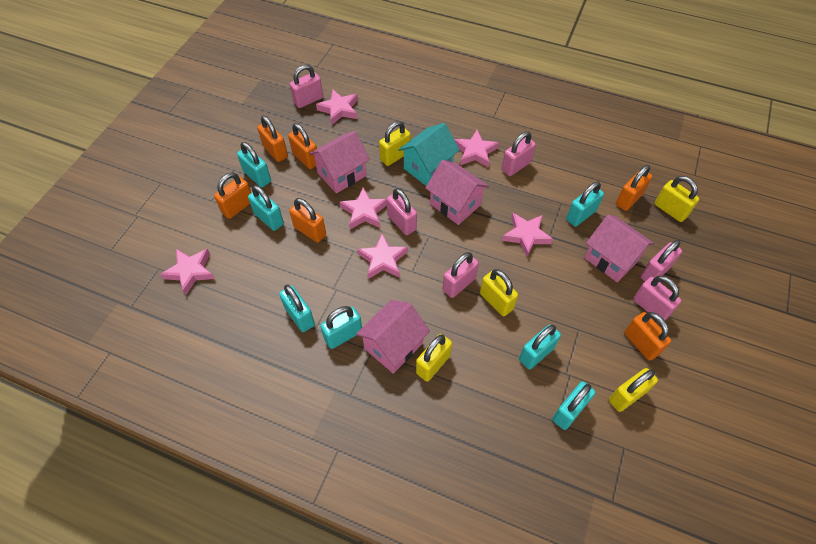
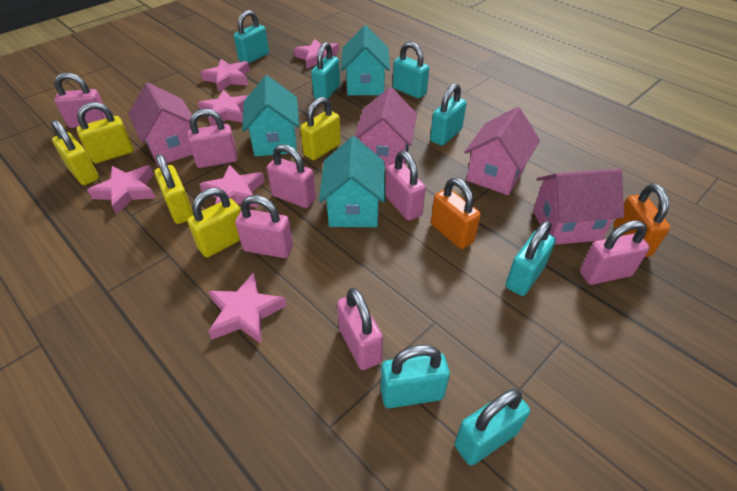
orange padlock: 6 -> 2
pink padlock: 6 -> 7
turquoise house: 1 -> 3

